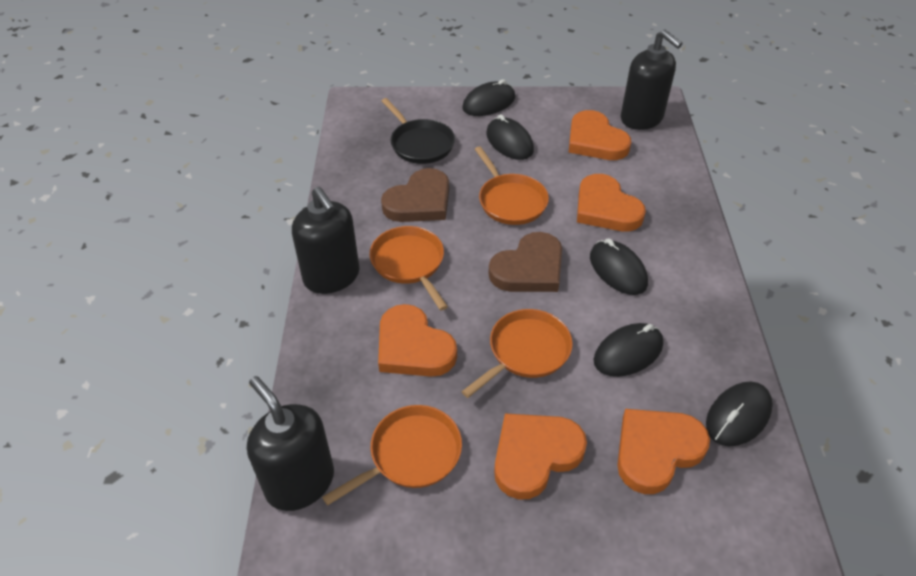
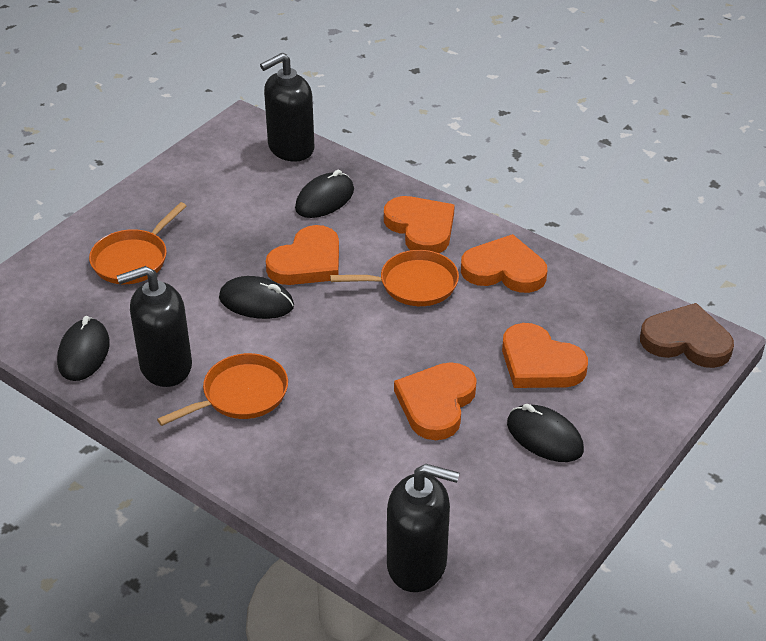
black mouse: 5 -> 4
black pan: 1 -> 0
brown heart: 2 -> 1
orange pan: 4 -> 3

